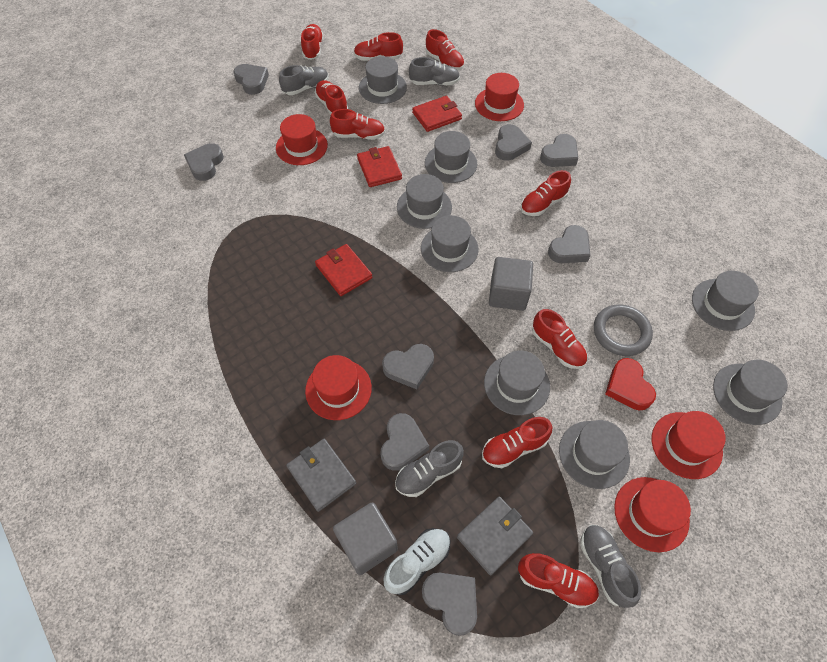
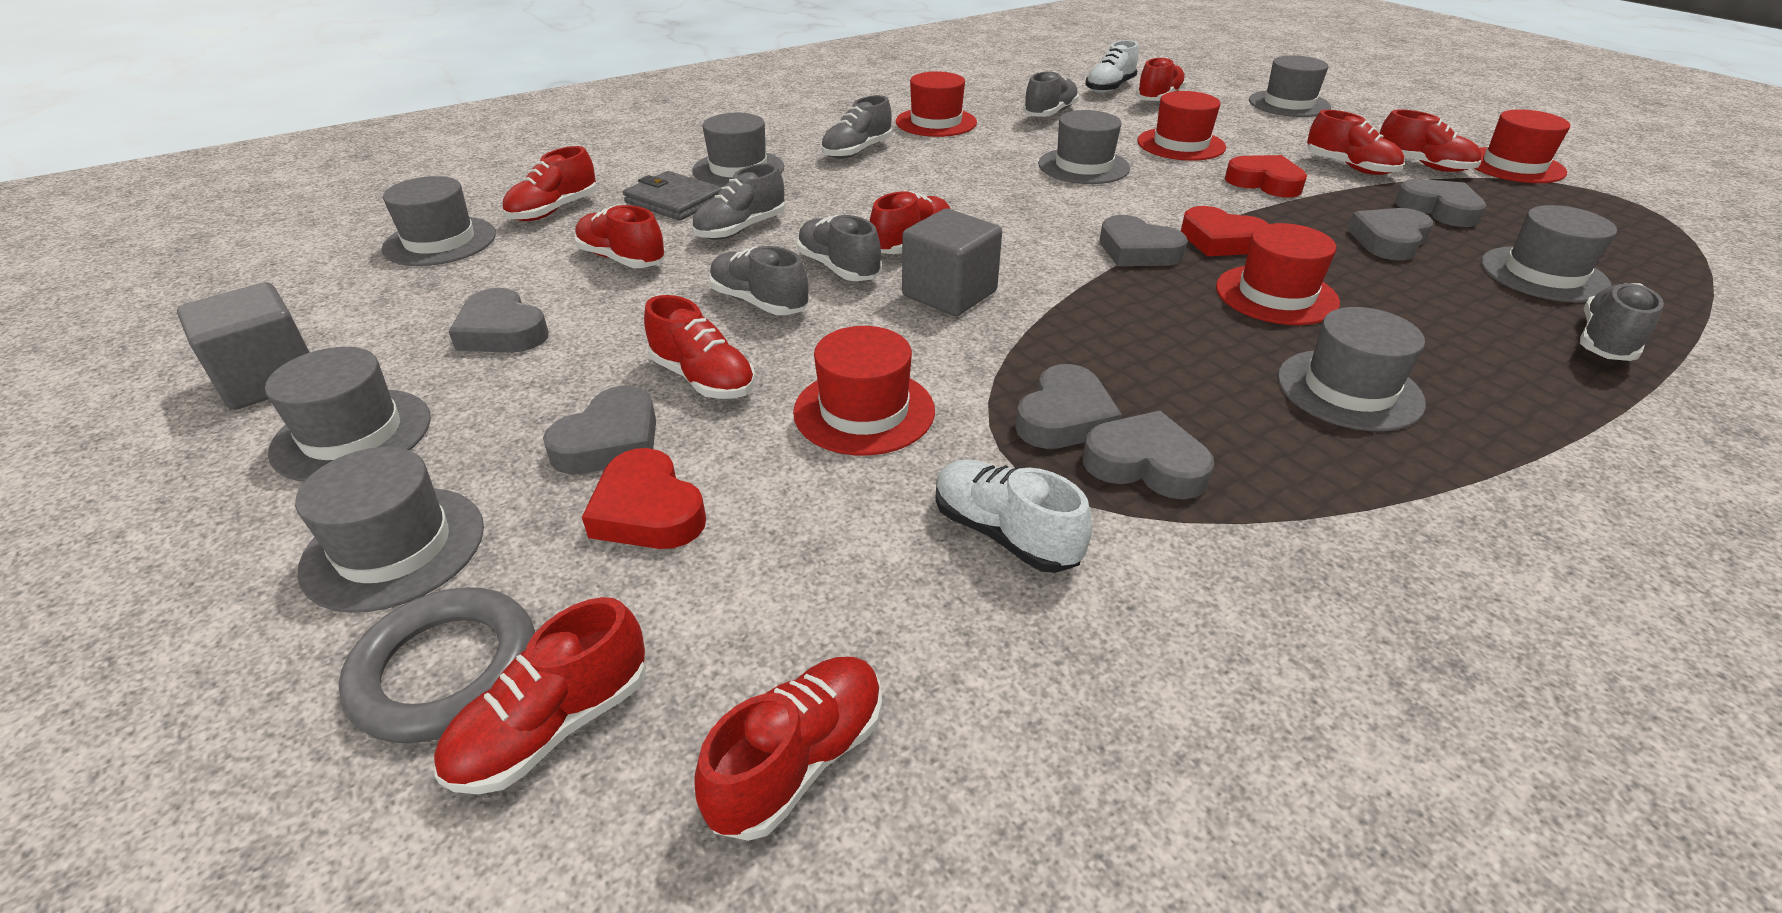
grey heart: 8 -> 7
grey shoe: 4 -> 6
grey wallet: 2 -> 1
red heart: 1 -> 3
red wallet: 3 -> 0
white shoe: 1 -> 2

